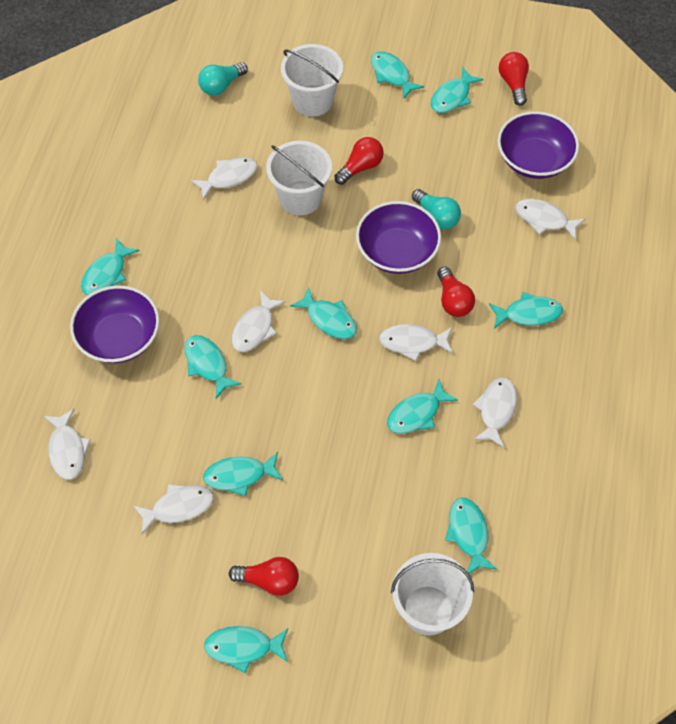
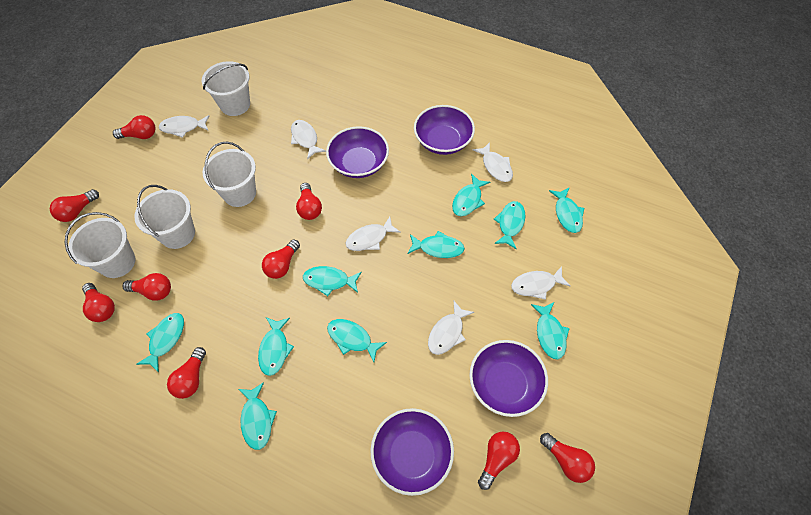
purple bowl: 3 -> 4
red light bulb: 4 -> 9
turquoise light bulb: 2 -> 0
white bucket: 3 -> 4
white fish: 7 -> 6

